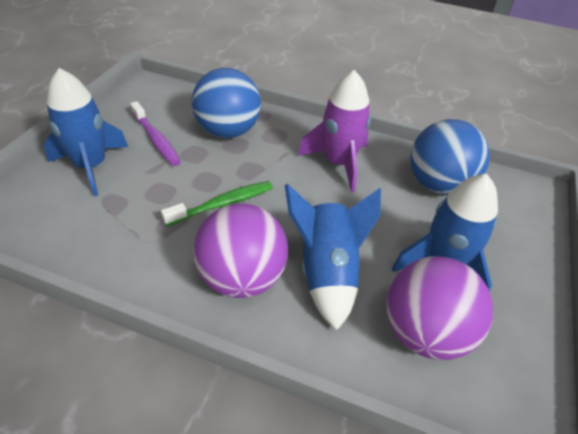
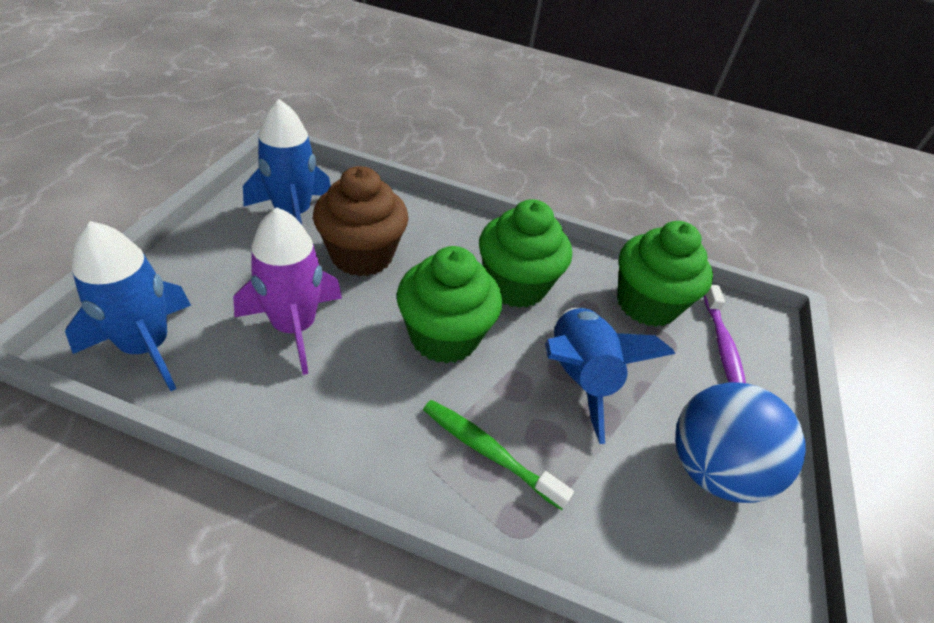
blue ball: 2 -> 1
brown cupcake: 0 -> 1
green cupcake: 0 -> 3
purple ball: 2 -> 0

